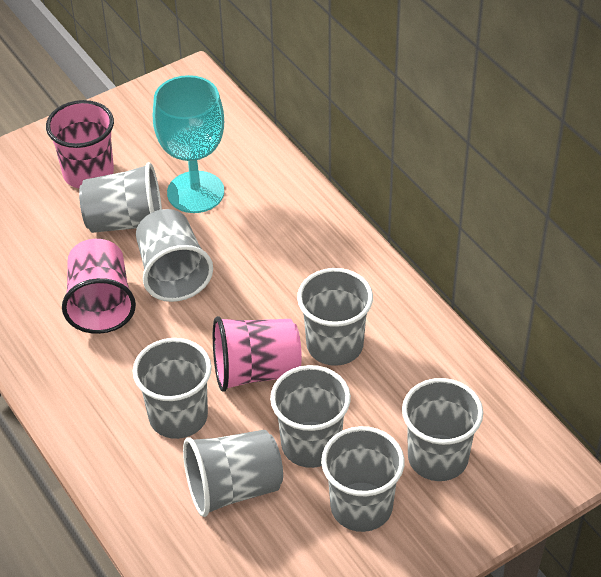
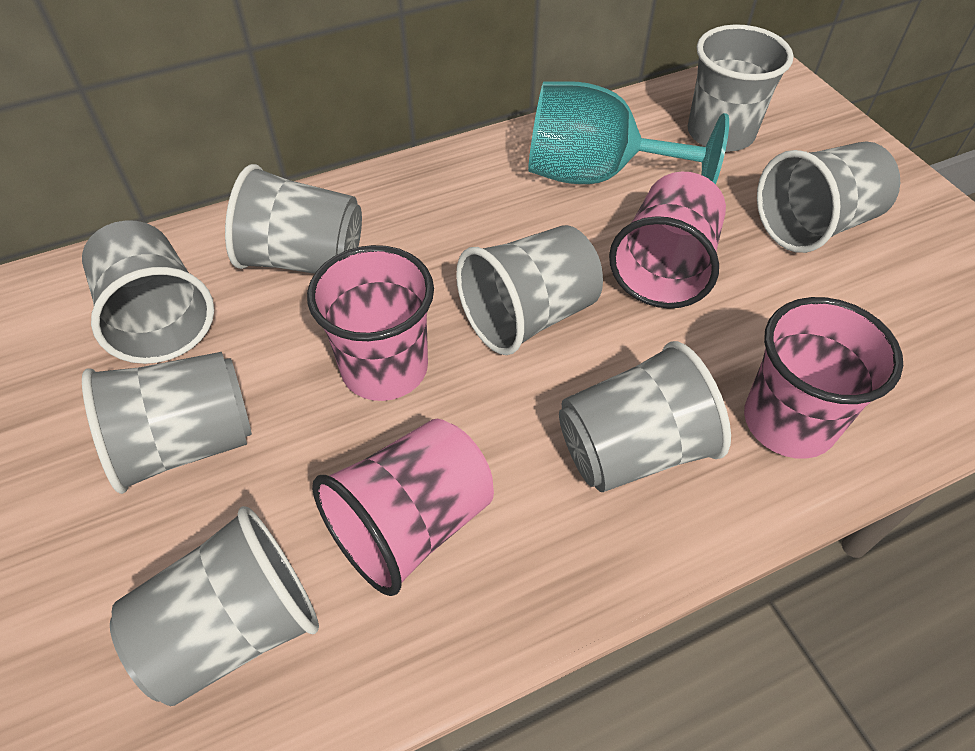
pink cup: 3 -> 4

